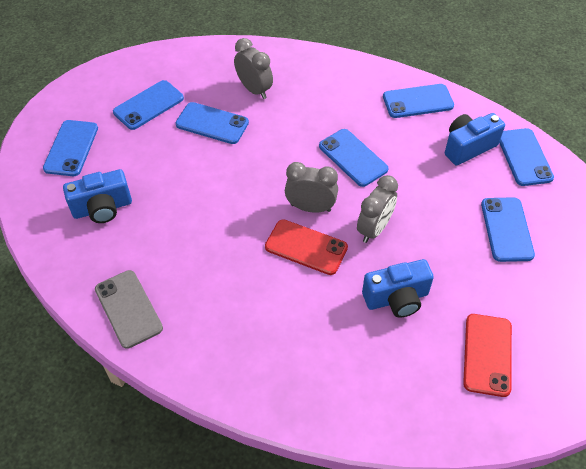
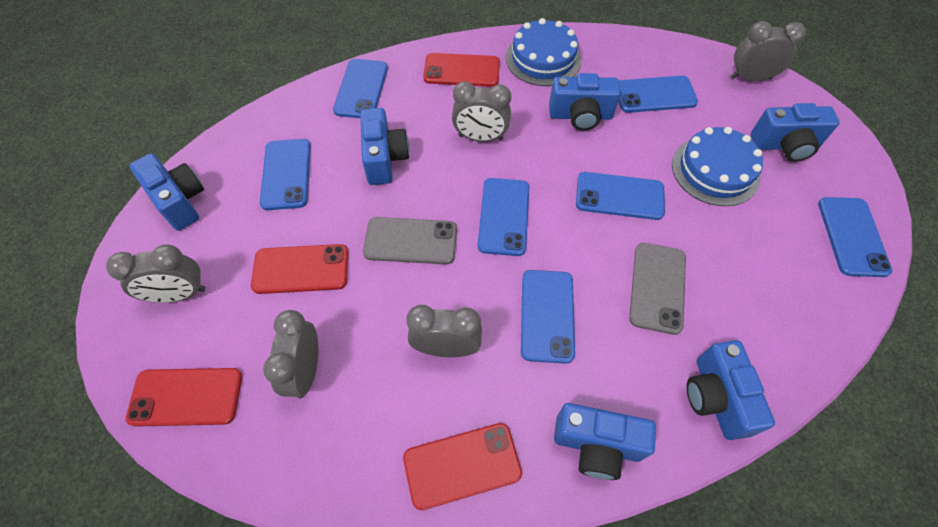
blue cake: 0 -> 2
blue camera: 3 -> 6
grey clock: 3 -> 5
grey phone: 1 -> 2
red phone: 2 -> 4

